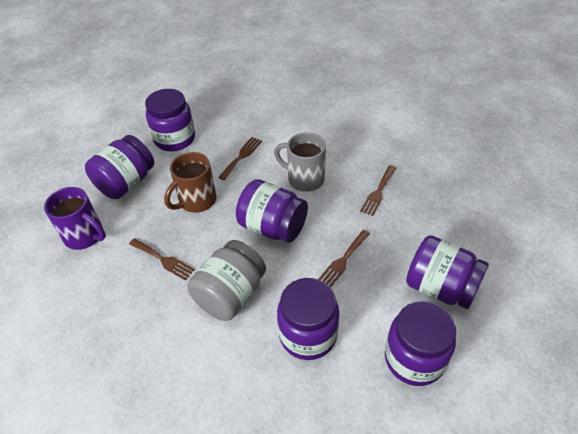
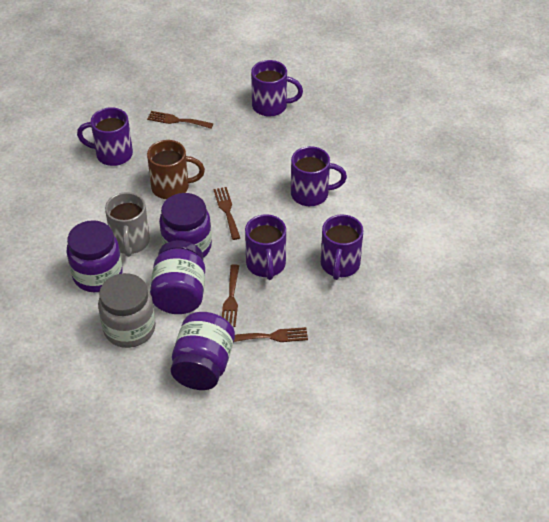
purple jar: 6 -> 4
purple mug: 1 -> 5

